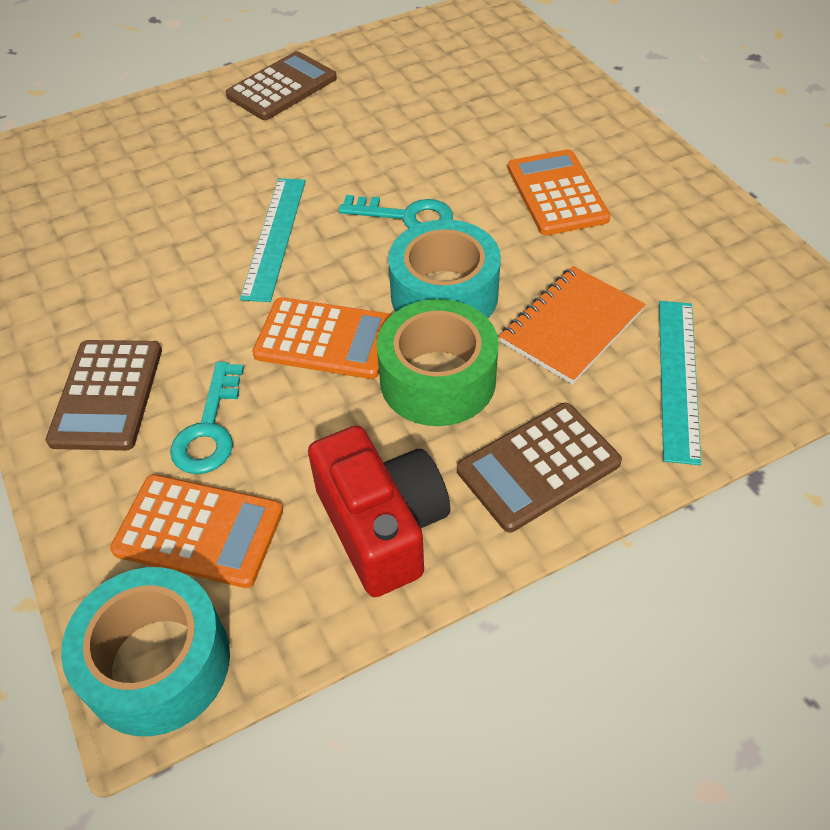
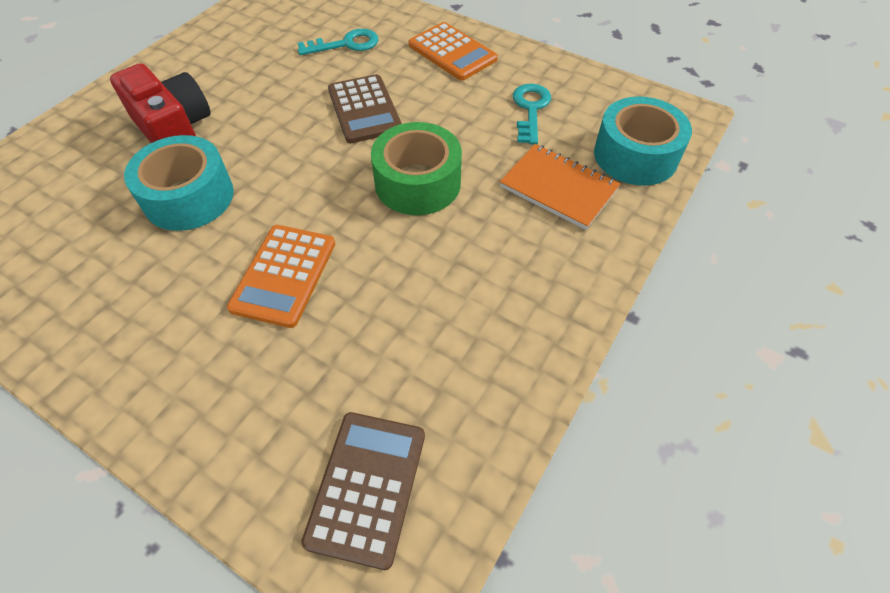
brown calculator: 3 -> 2
orange calculator: 3 -> 2
turquoise ruler: 2 -> 0

